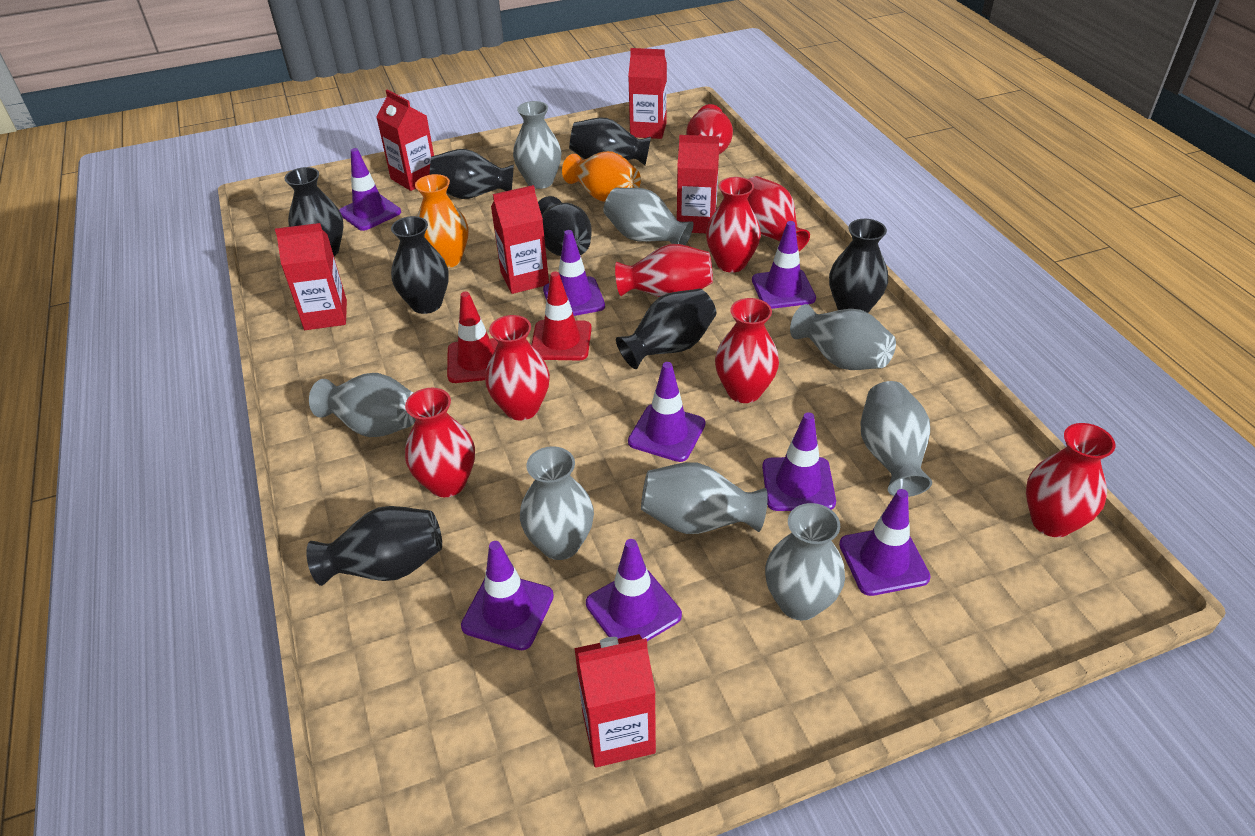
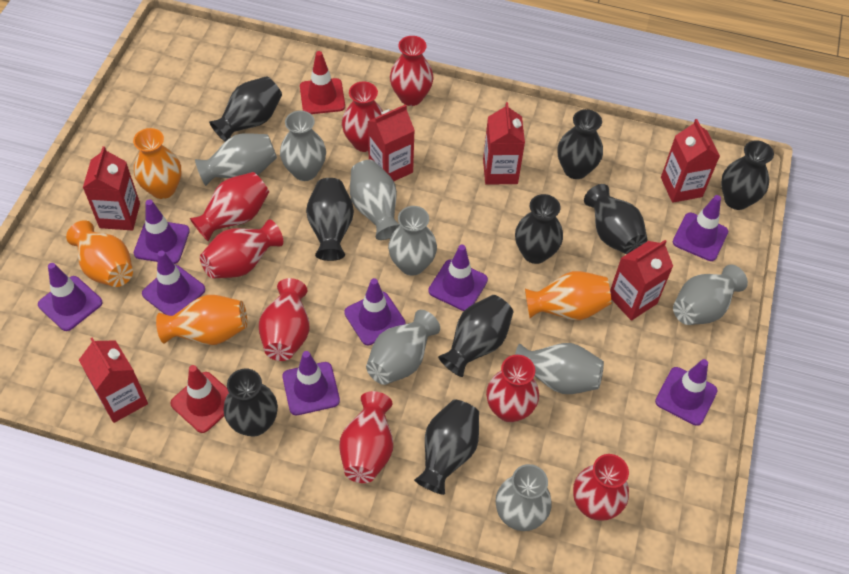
black vase: 8 -> 9
orange vase: 2 -> 4

